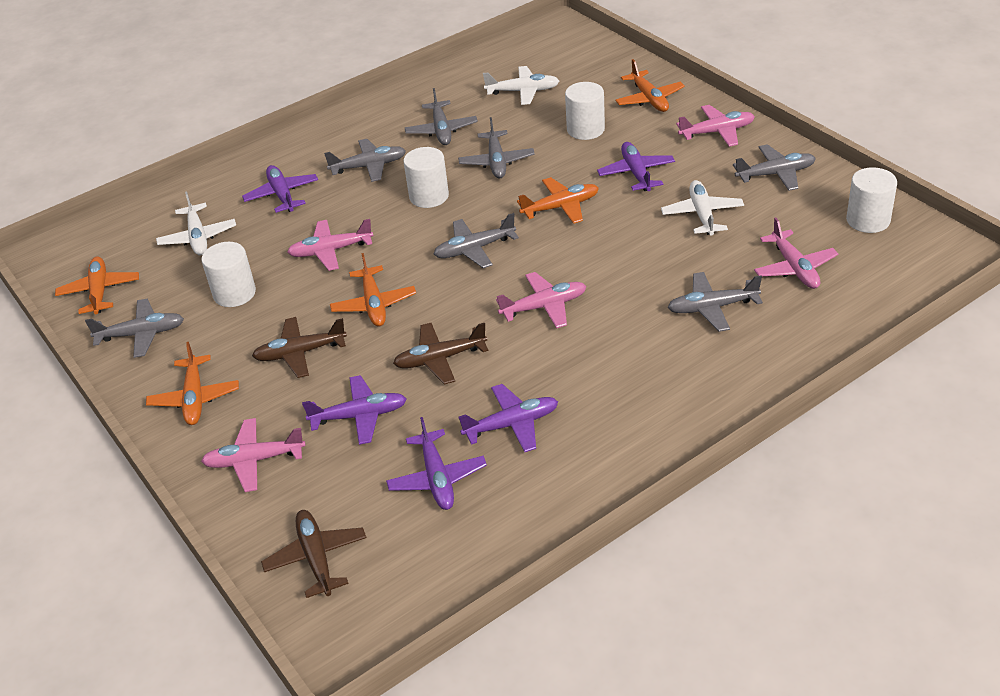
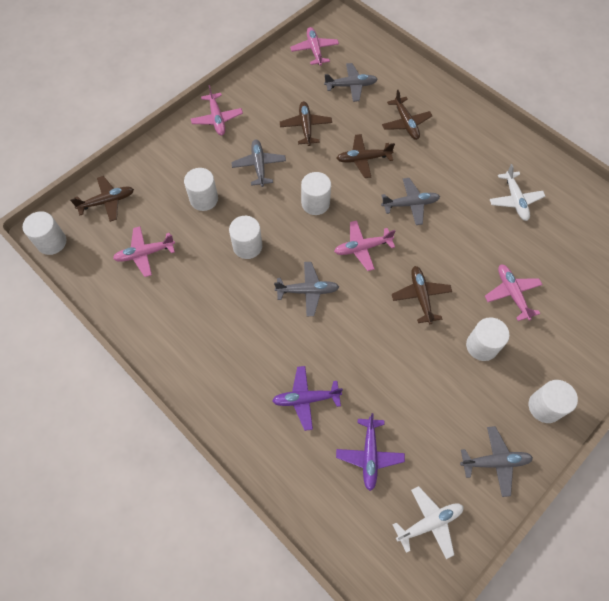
brown plane: 3 -> 5
grey plane: 7 -> 5
orange plane: 5 -> 0
purple plane: 5 -> 2
white cylinder: 4 -> 6
white plane: 3 -> 2

